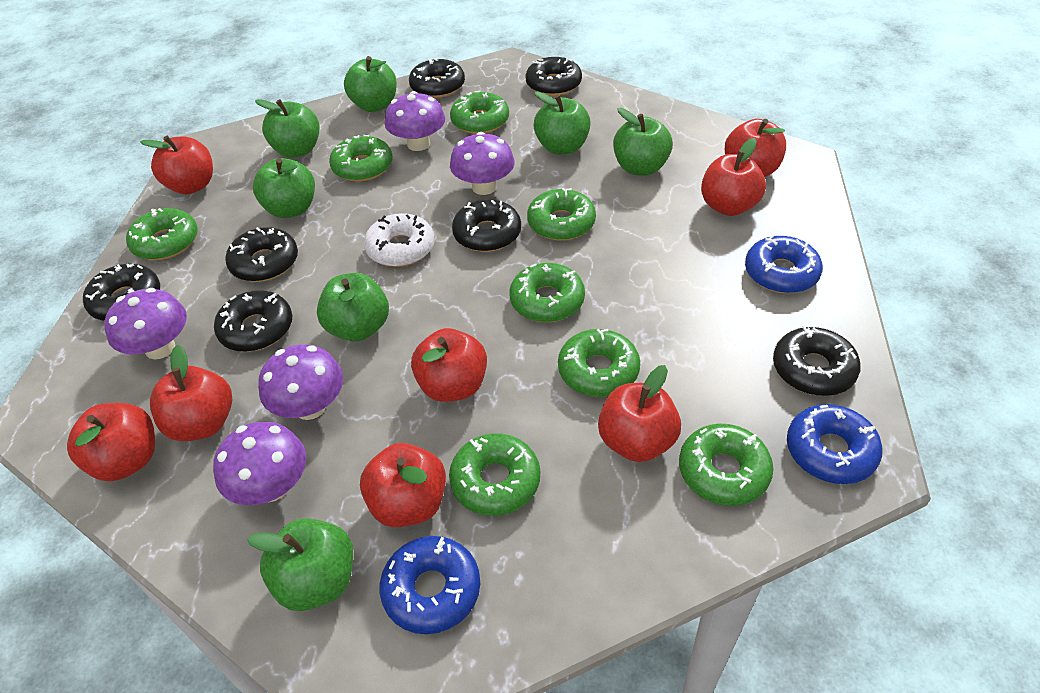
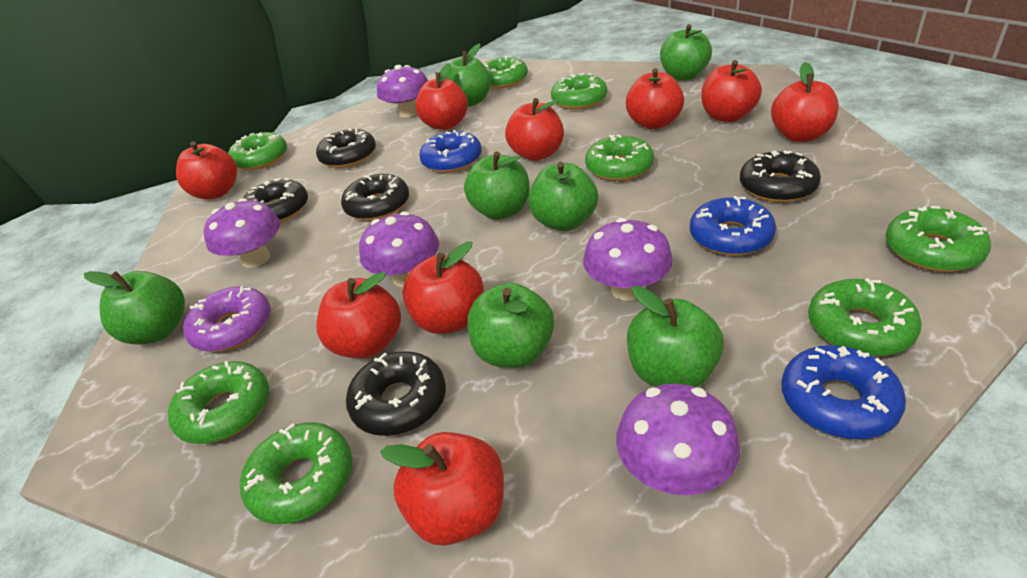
black donut: 7 -> 5
purple donut: 0 -> 1
red apple: 8 -> 9
white donut: 1 -> 0

